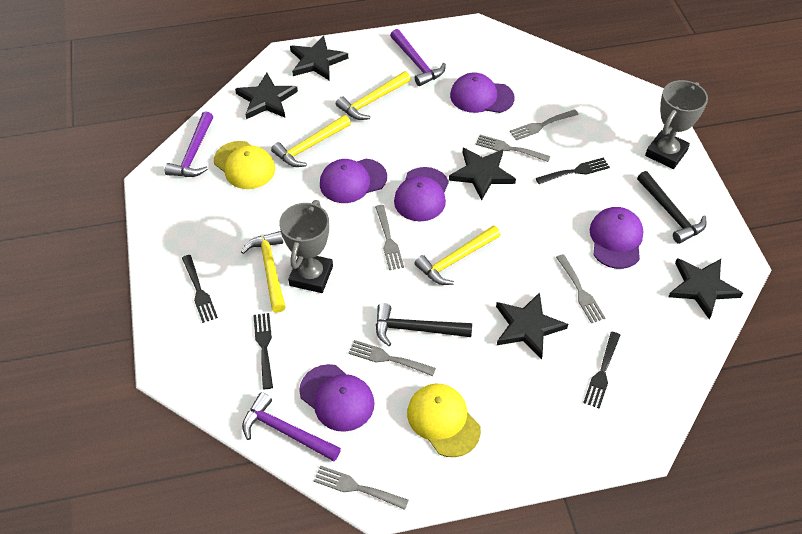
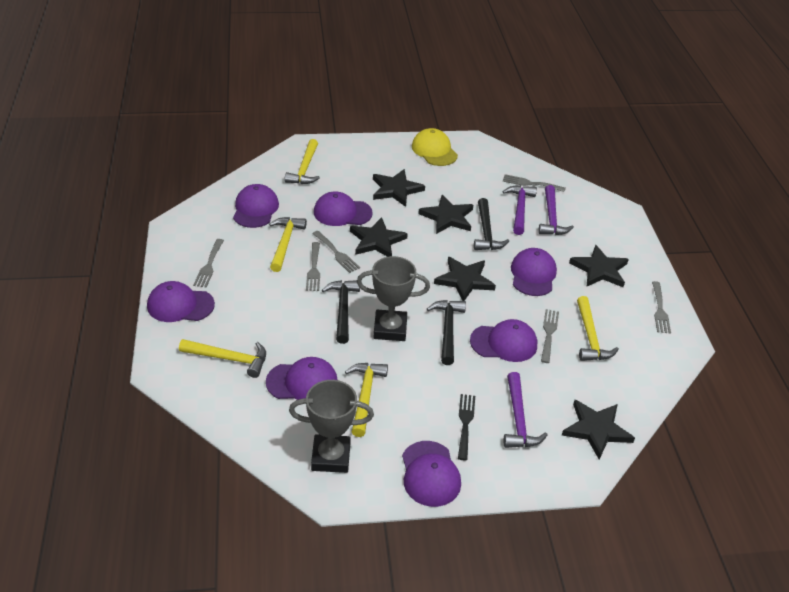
black fork: 4 -> 1
black hammer: 2 -> 3
black star: 5 -> 6
purple cap: 5 -> 7
yellow cap: 2 -> 1
yellow hammer: 4 -> 5

